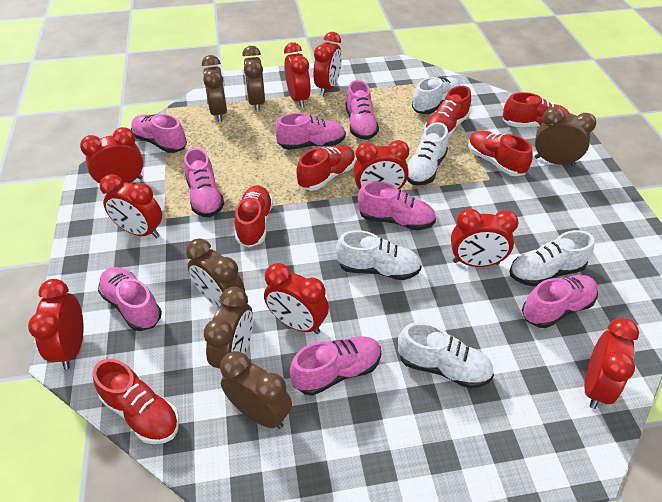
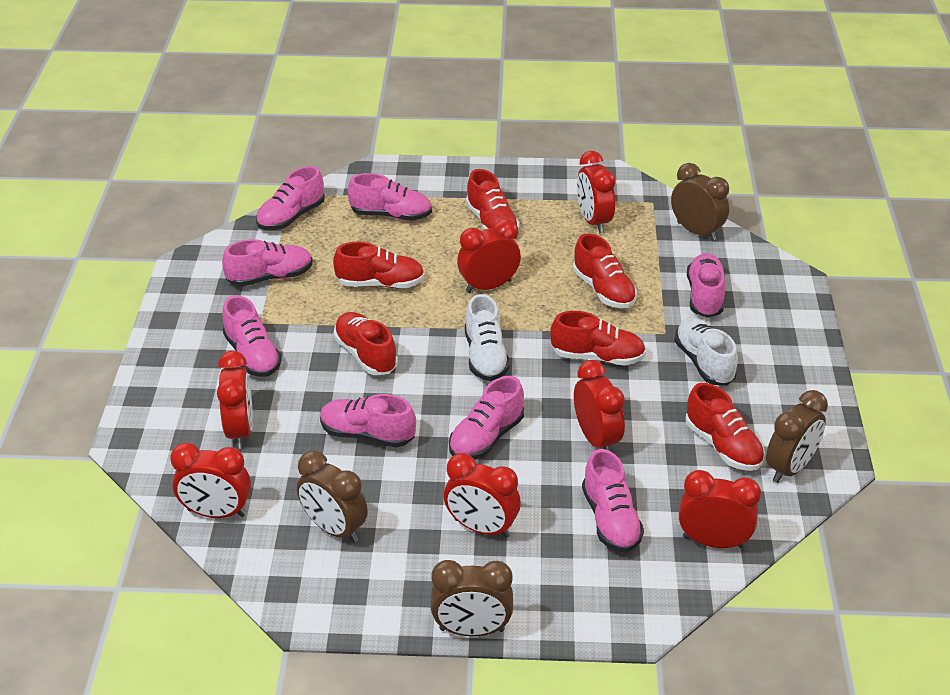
brown clock: 6 -> 4
red clock: 9 -> 7
white shoe: 5 -> 2

